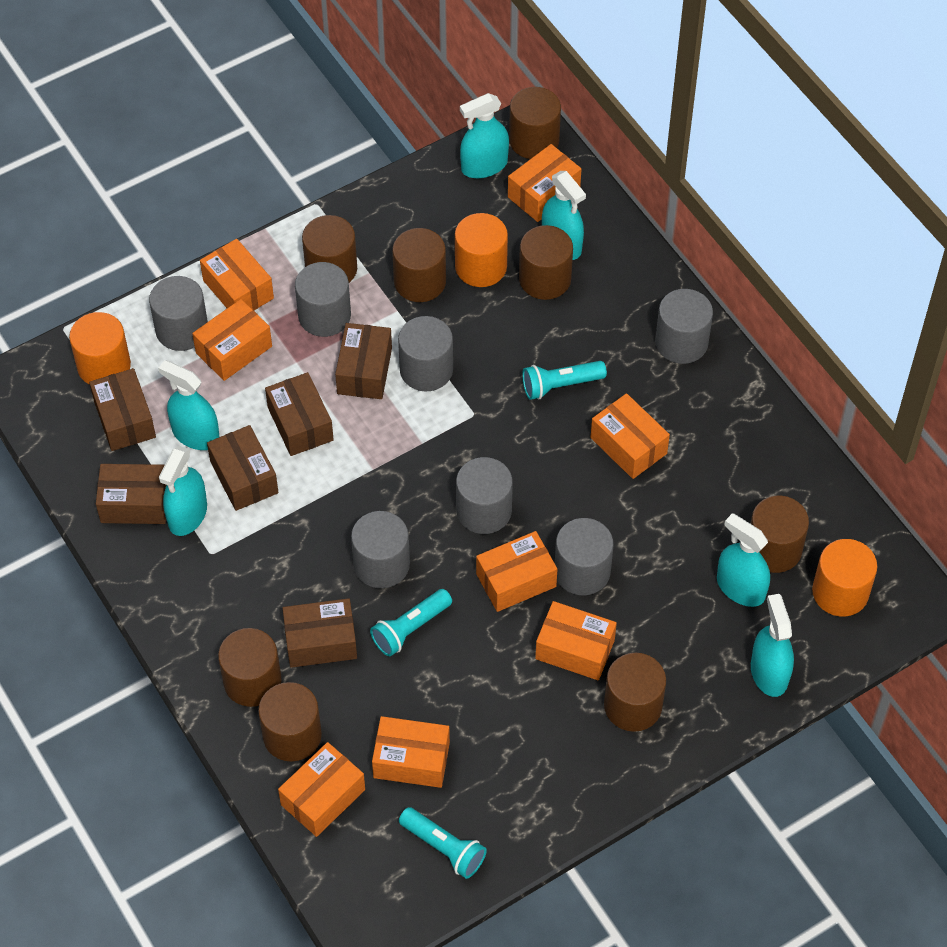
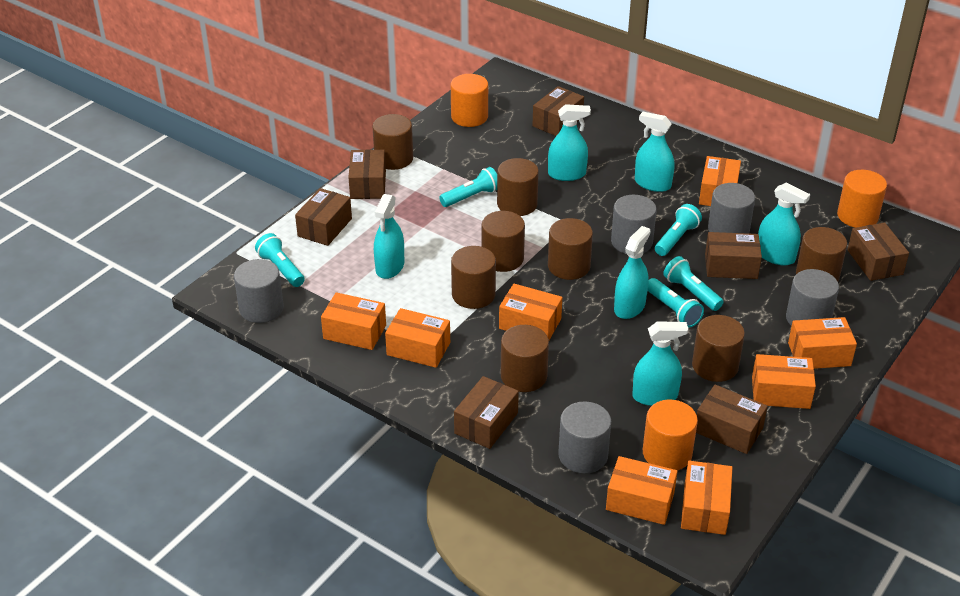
brown box: 6 -> 7
grey cylinder: 7 -> 5
turquoise flashlight: 3 -> 5

